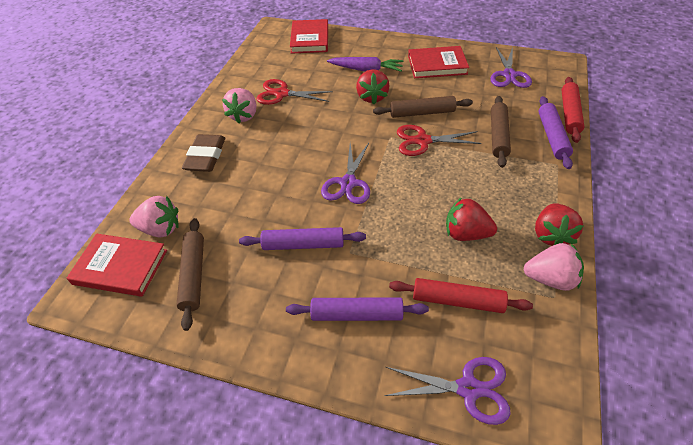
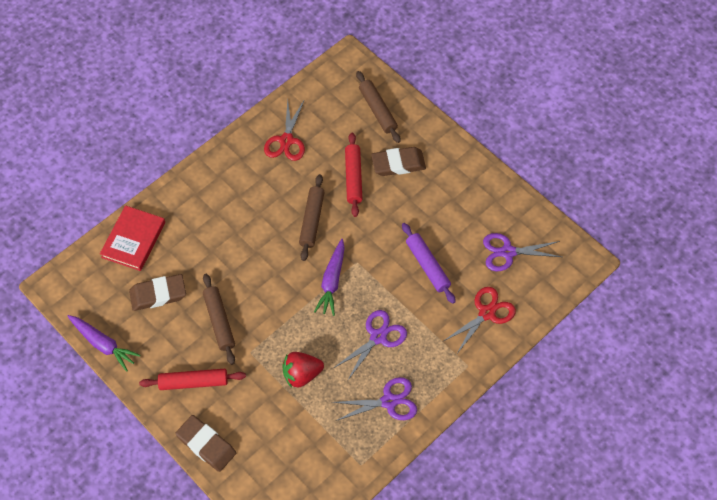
brown eraser: 1 -> 3
pink strawberry: 3 -> 0
purple carrot: 1 -> 2
purple rolling pin: 3 -> 1
red book: 3 -> 1
red strawberry: 3 -> 1

